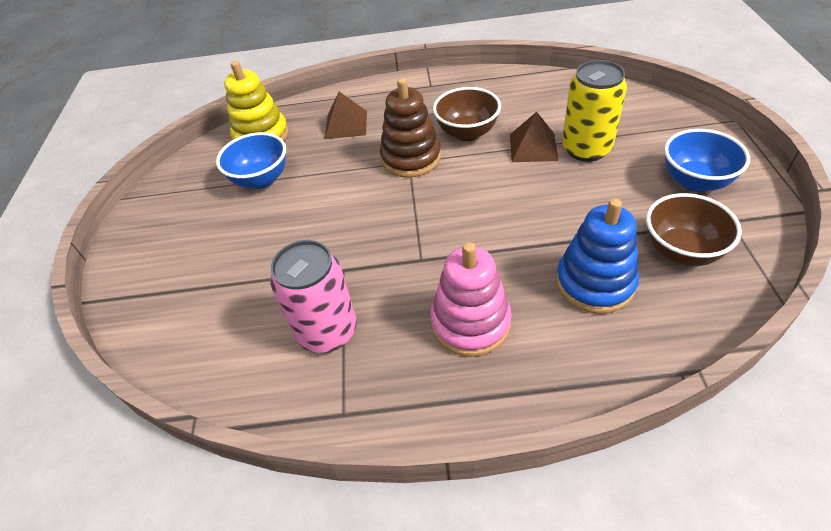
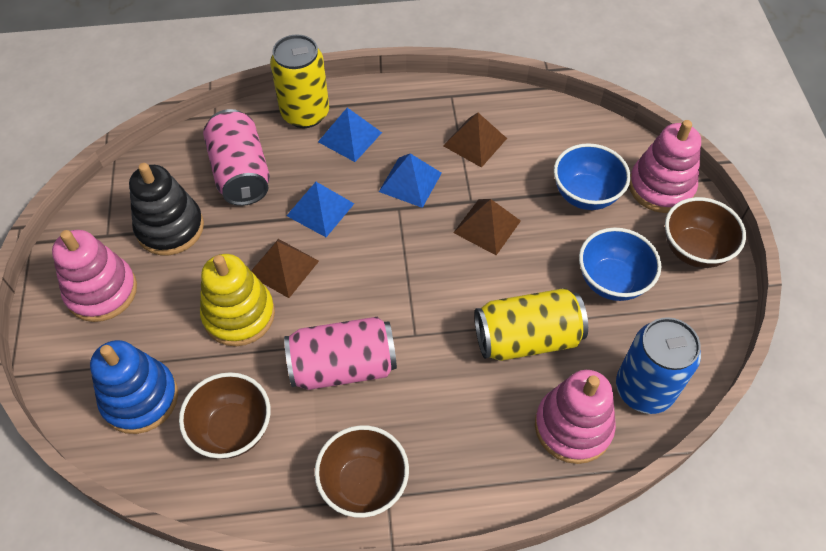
black stacking toy: 0 -> 1
blue can: 0 -> 1
blue pyramid: 0 -> 3
brown bowl: 2 -> 3
brown pyramid: 2 -> 3
brown stacking toy: 1 -> 0
pink can: 1 -> 2
pink stacking toy: 1 -> 3
yellow can: 1 -> 2

